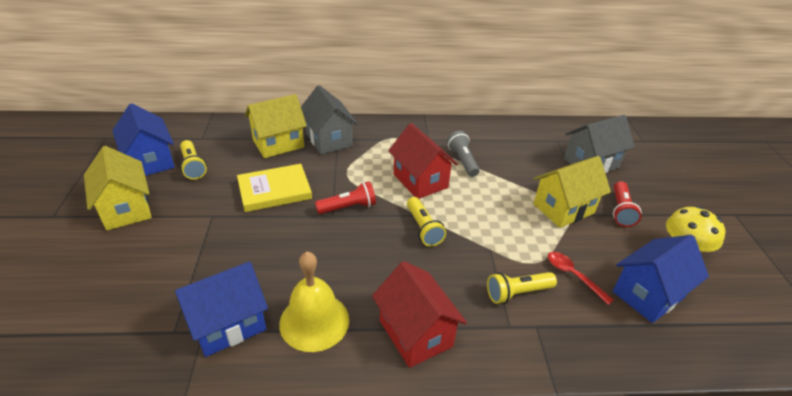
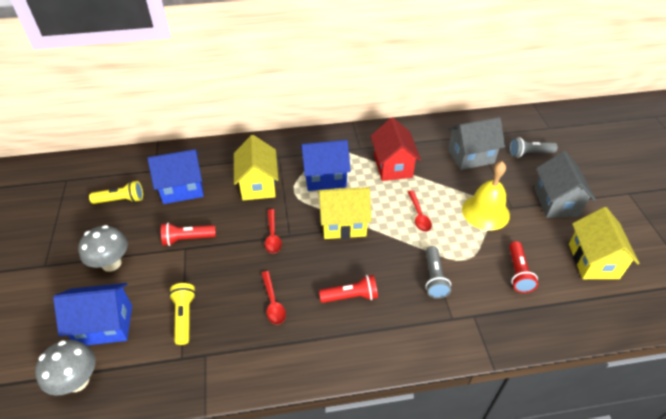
grey flashlight: 1 -> 2
grey mushroom: 0 -> 2
red flashlight: 2 -> 3
red house: 2 -> 1
red spoon: 1 -> 3
yellow book: 1 -> 0
yellow flashlight: 3 -> 2
yellow mushroom: 1 -> 0

